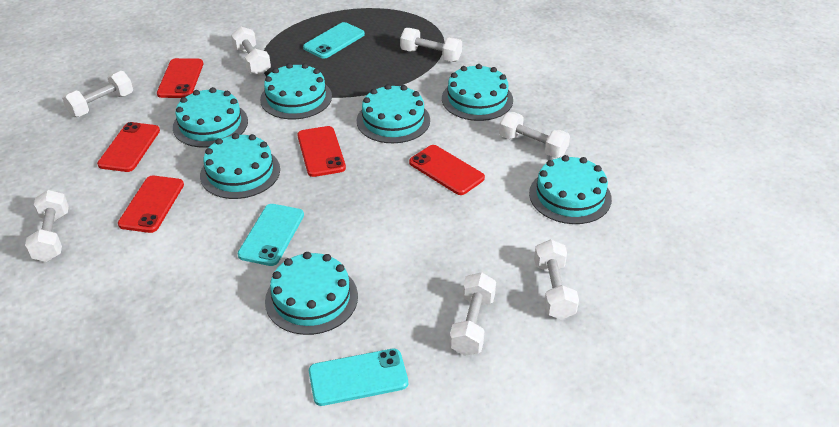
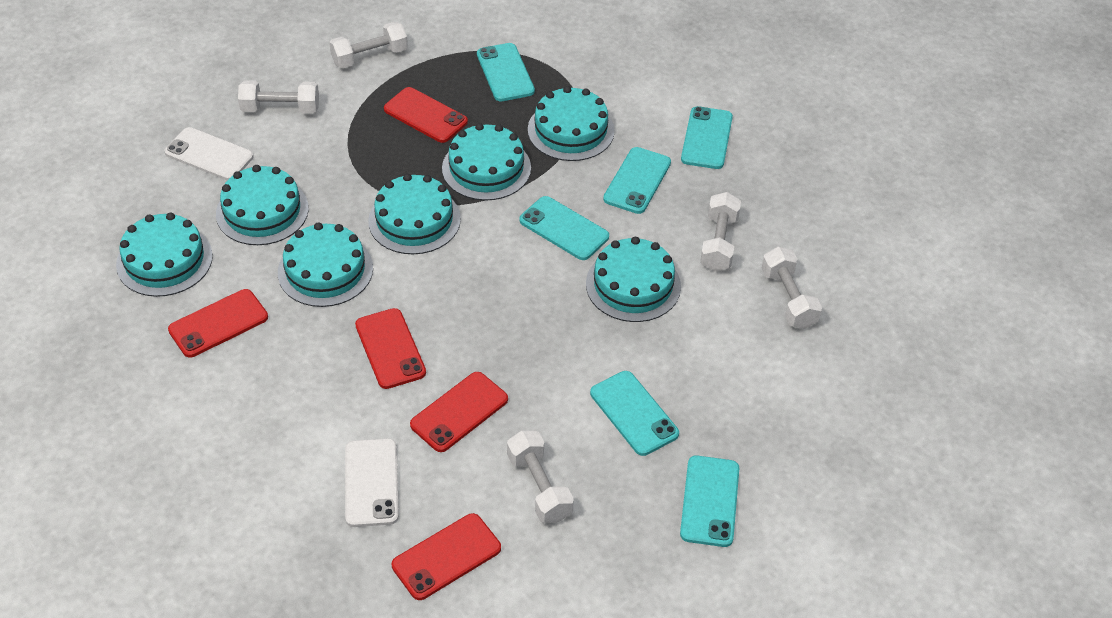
turquoise phone: 3 -> 6
white dumbbell: 7 -> 5
white phone: 0 -> 2

